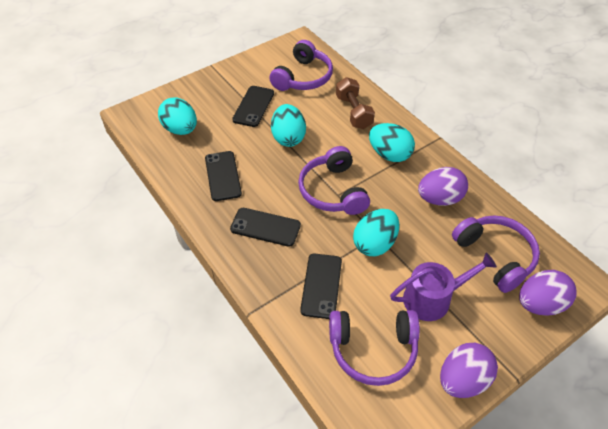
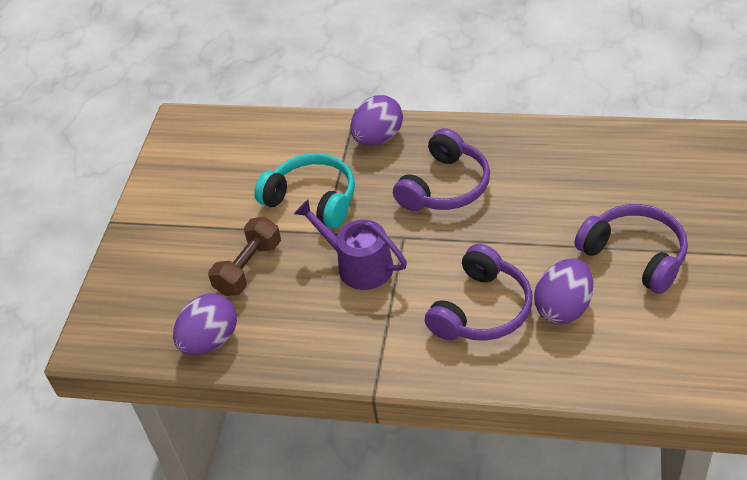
black phone: 4 -> 0
purple headphones: 4 -> 3
turquoise egg: 4 -> 0
turquoise headphones: 0 -> 1

